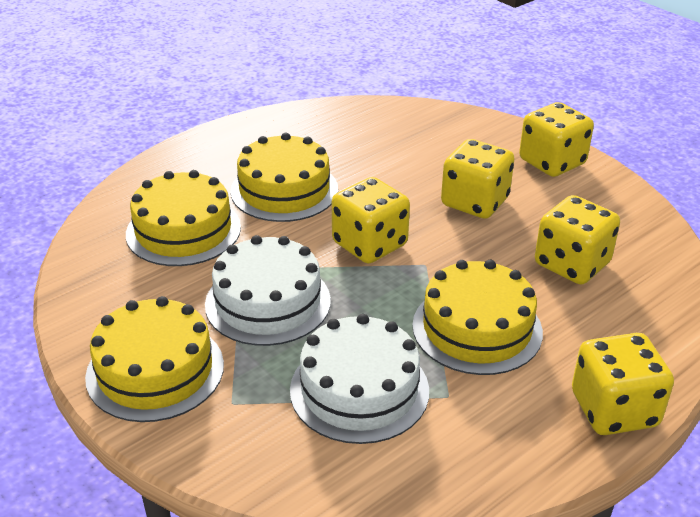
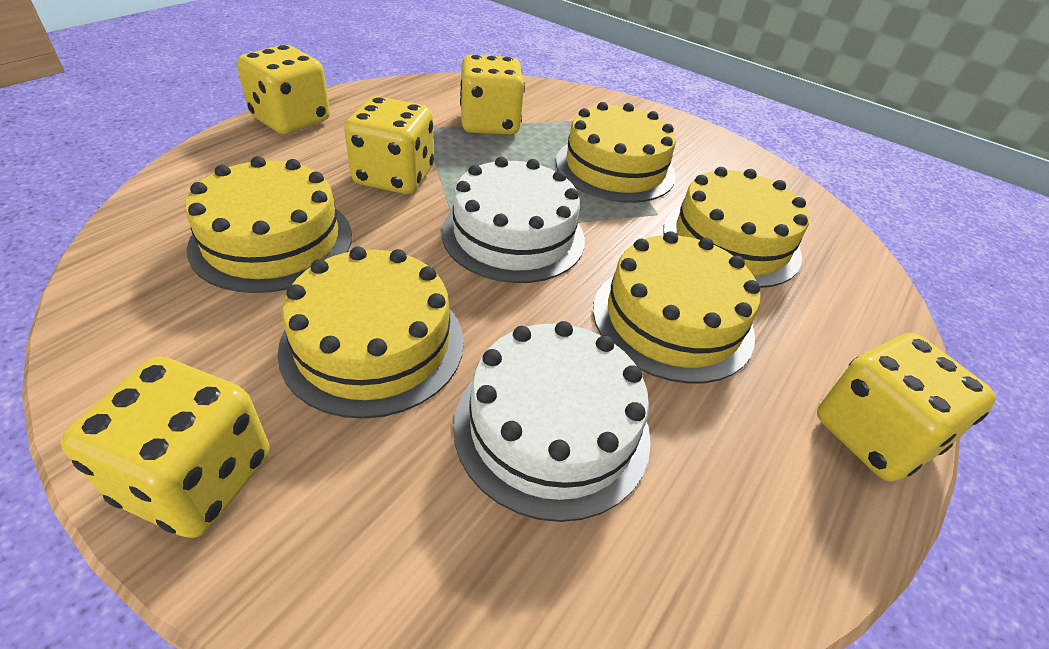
yellow cake: 4 -> 5

